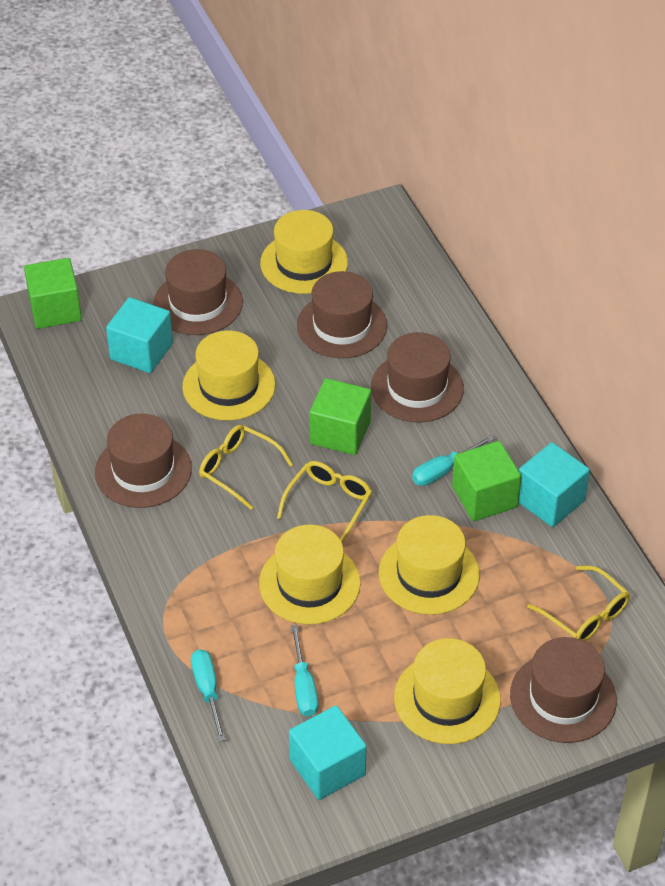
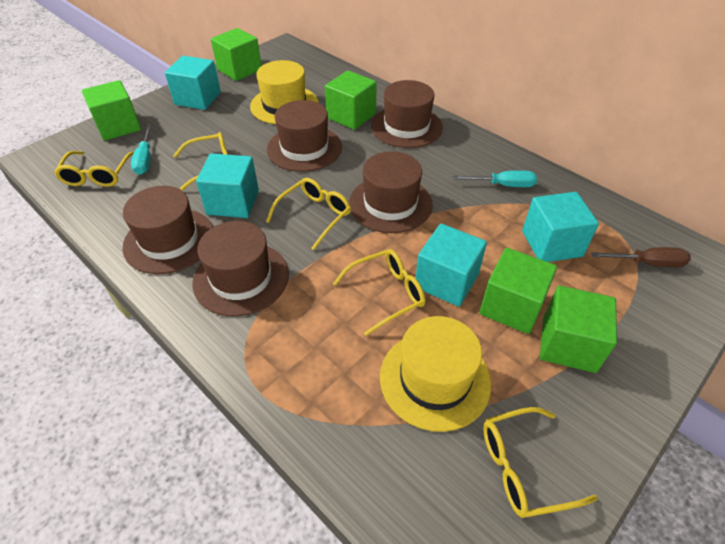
brown screwdriver: 0 -> 1
green cube: 3 -> 5
turquoise cube: 3 -> 4
turquoise screwdriver: 3 -> 2
yellow glasses: 3 -> 5
yellow hat: 5 -> 2

